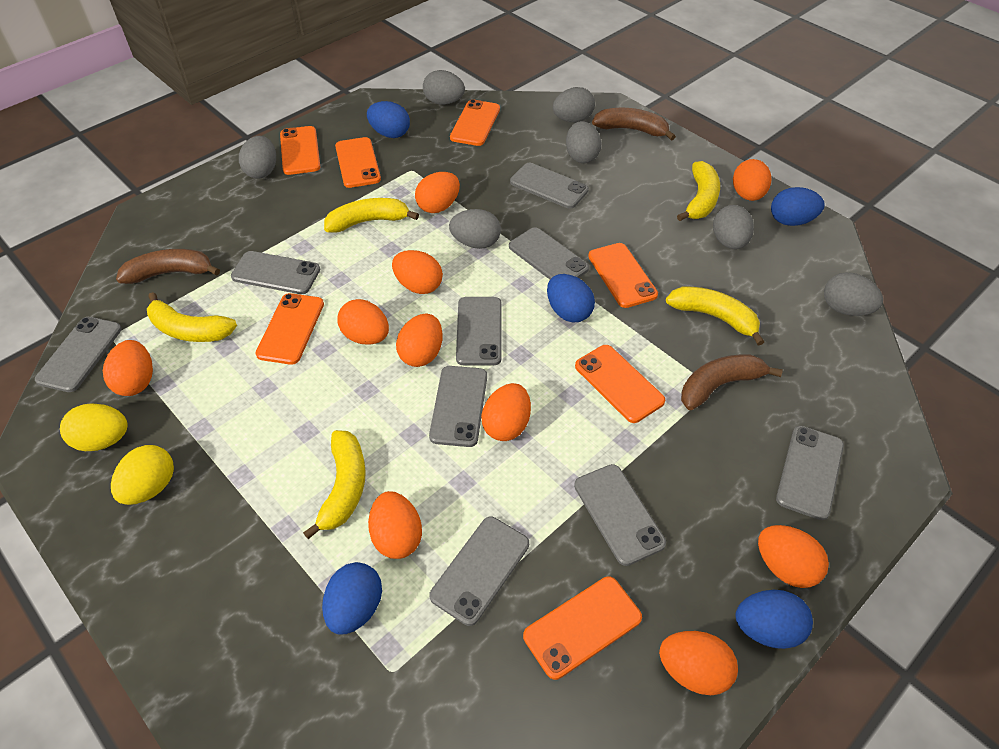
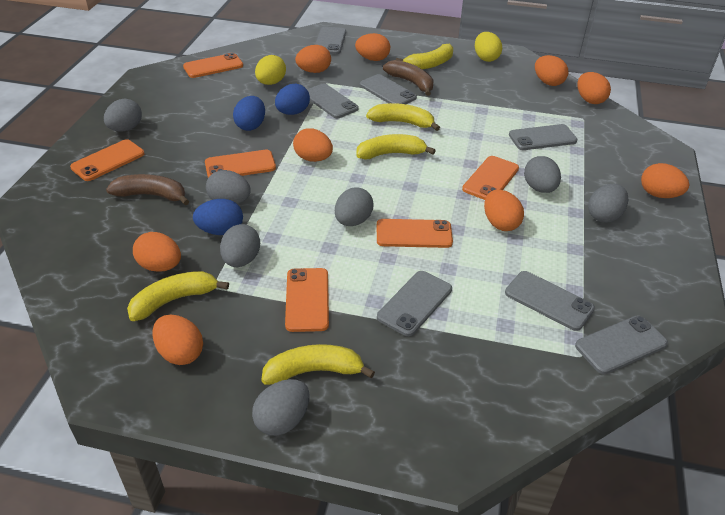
blue egg: 5 -> 3
brown banana: 3 -> 2
grey phone: 9 -> 7
orange egg: 10 -> 9
orange phone: 7 -> 6

